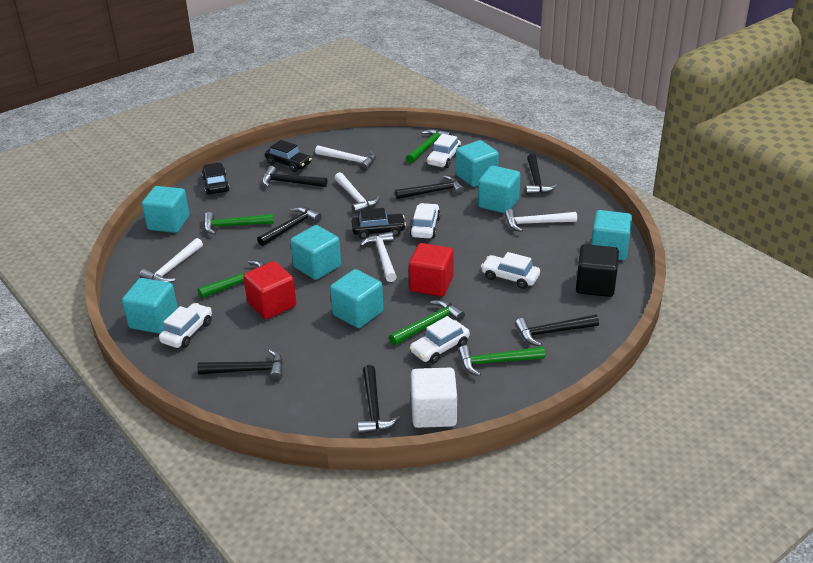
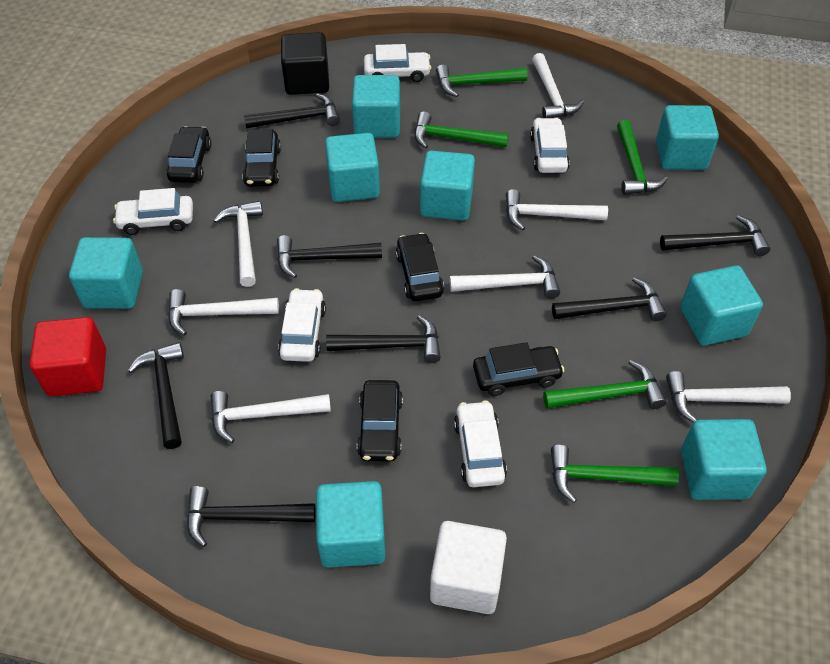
black car: 3 -> 5
red cube: 2 -> 1
turquoise cube: 7 -> 8
white hammer: 5 -> 7

